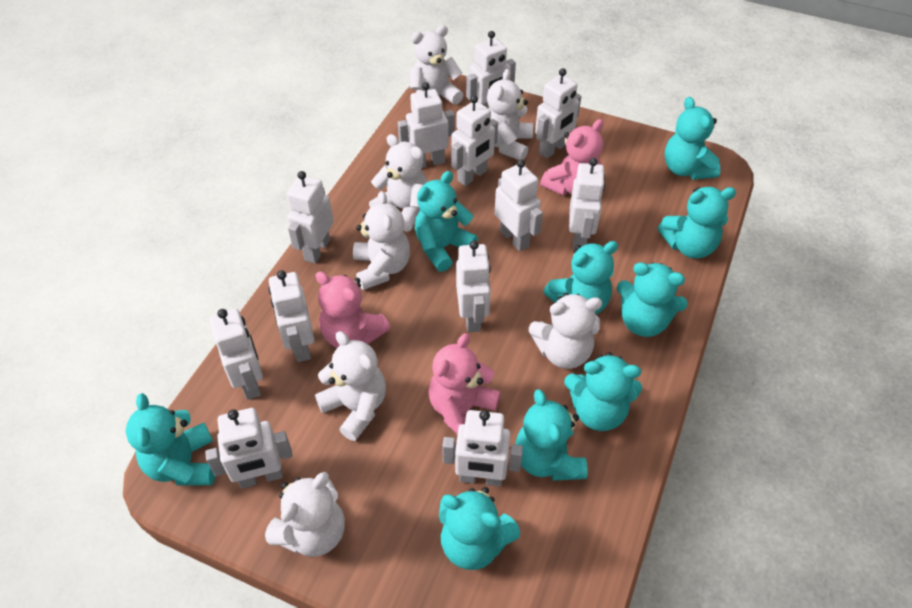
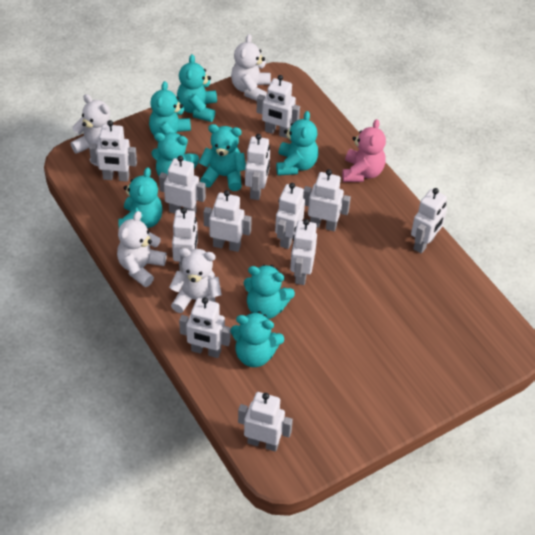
pink teddy bear: 3 -> 1
turquoise teddy bear: 9 -> 8
white teddy bear: 7 -> 4

